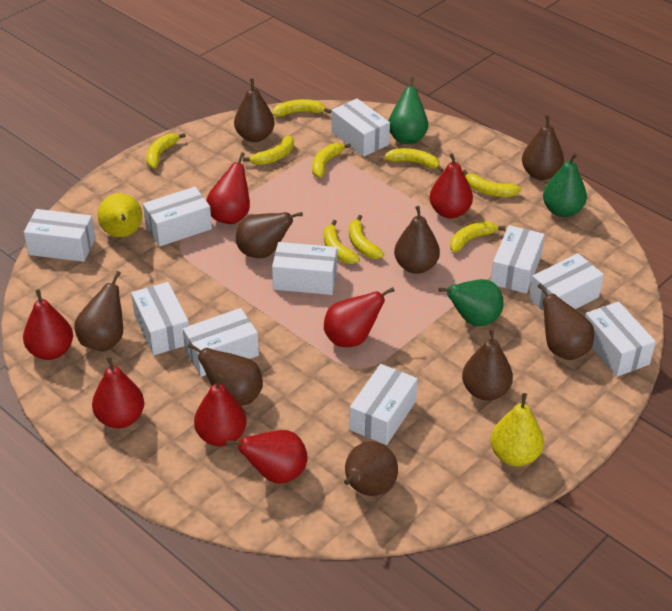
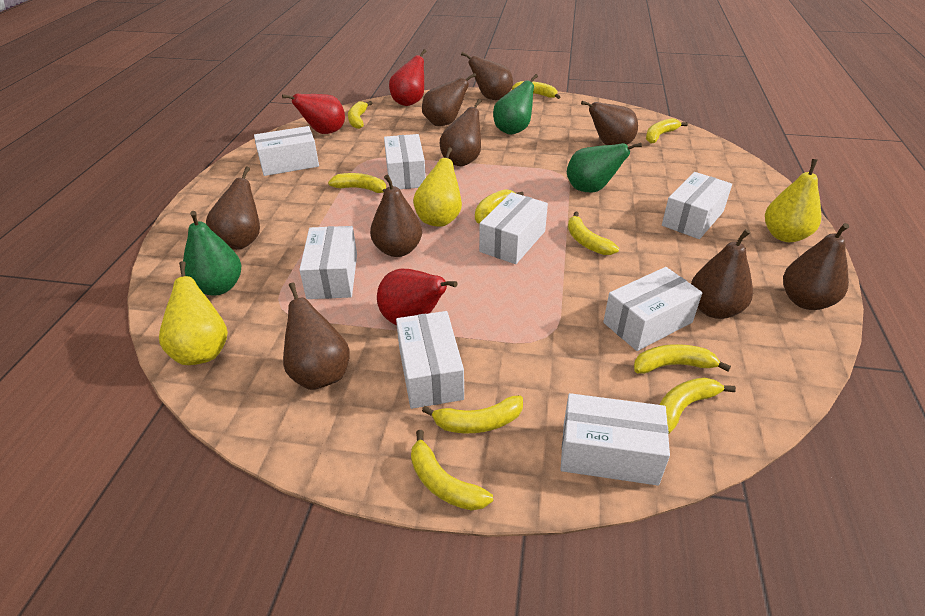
red pear: 7 -> 3
white box: 10 -> 8
yellow banana: 9 -> 10
yellow pear: 2 -> 3

